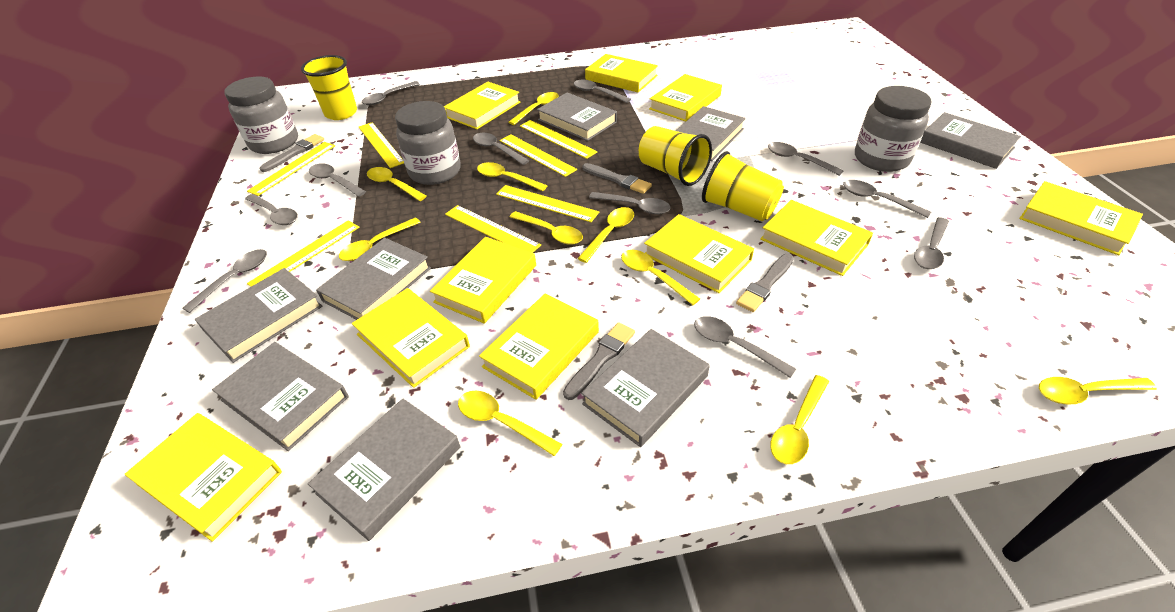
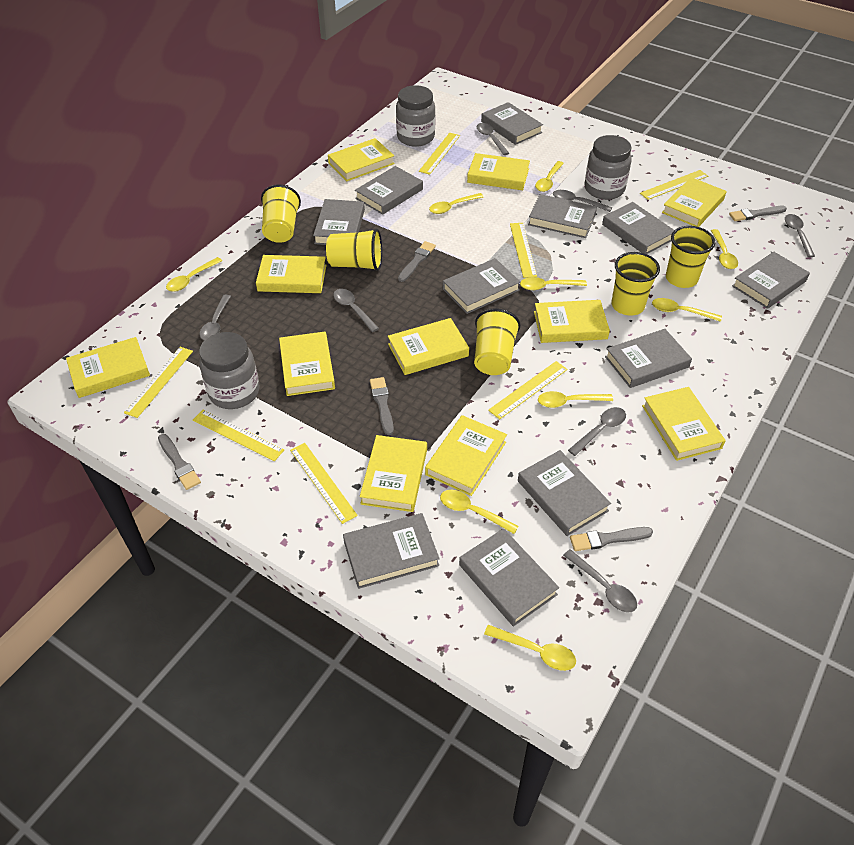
grey book: 8 -> 11
grey brush: 4 -> 5
grey spoon: 11 -> 7
yellow book: 10 -> 11
yellow cup: 3 -> 5
yellow spoon: 10 -> 9

